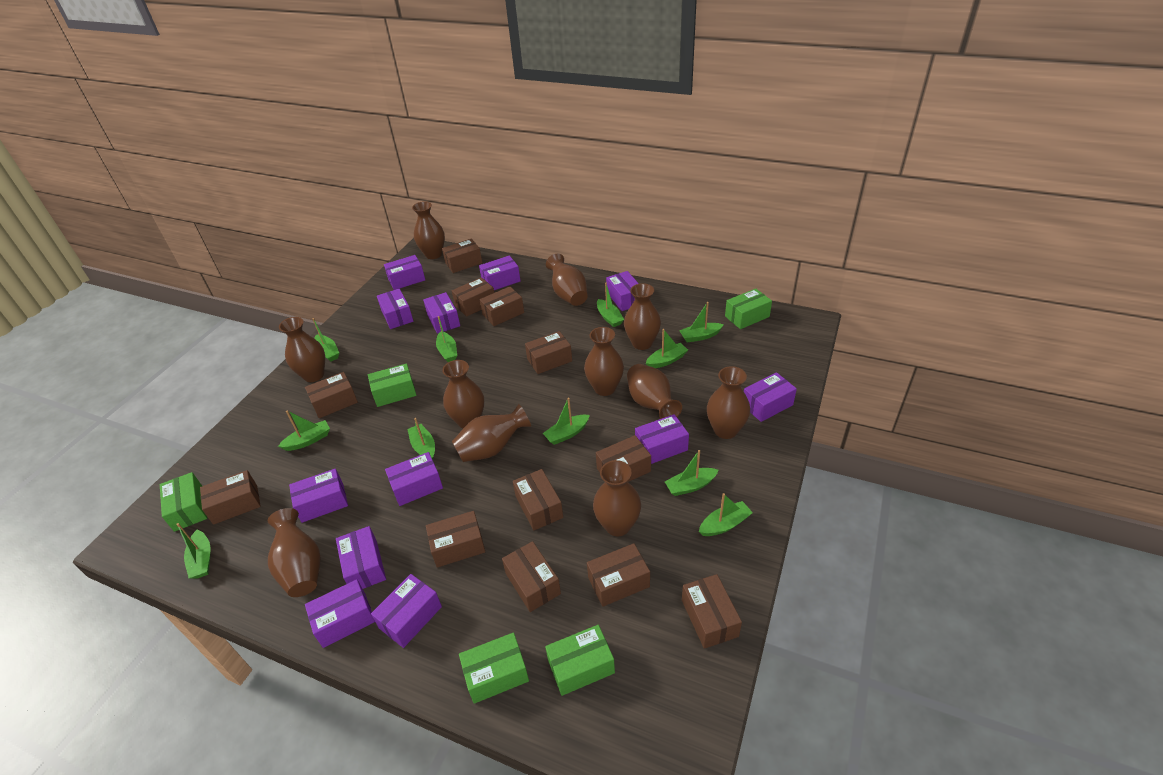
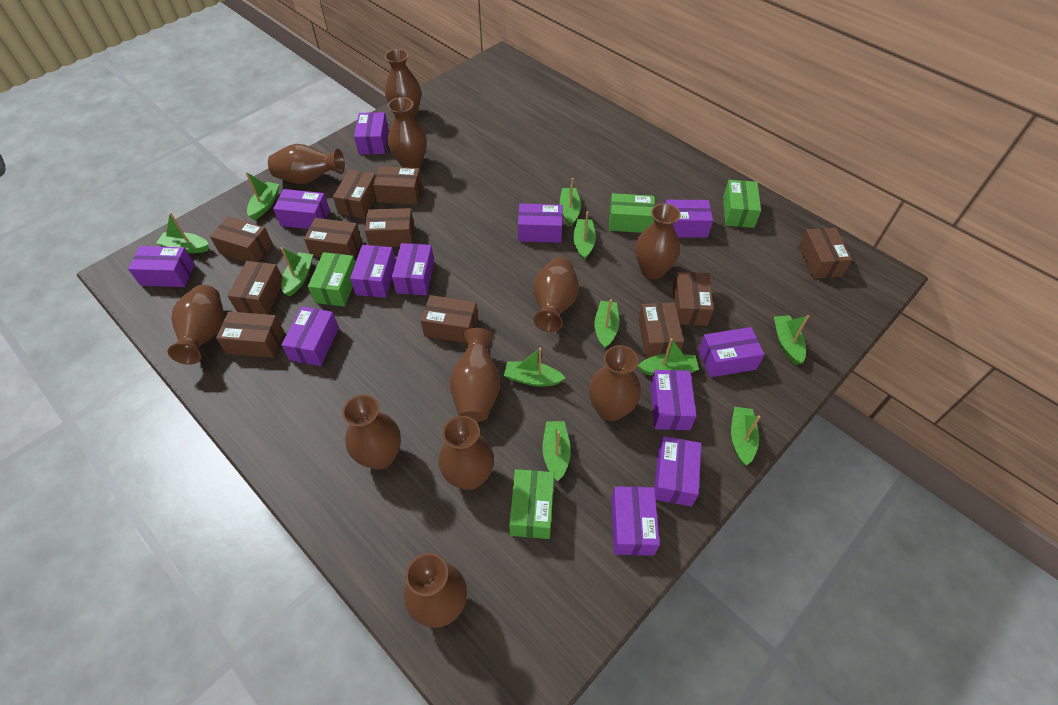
brown box: 12 -> 11
green box: 5 -> 4

